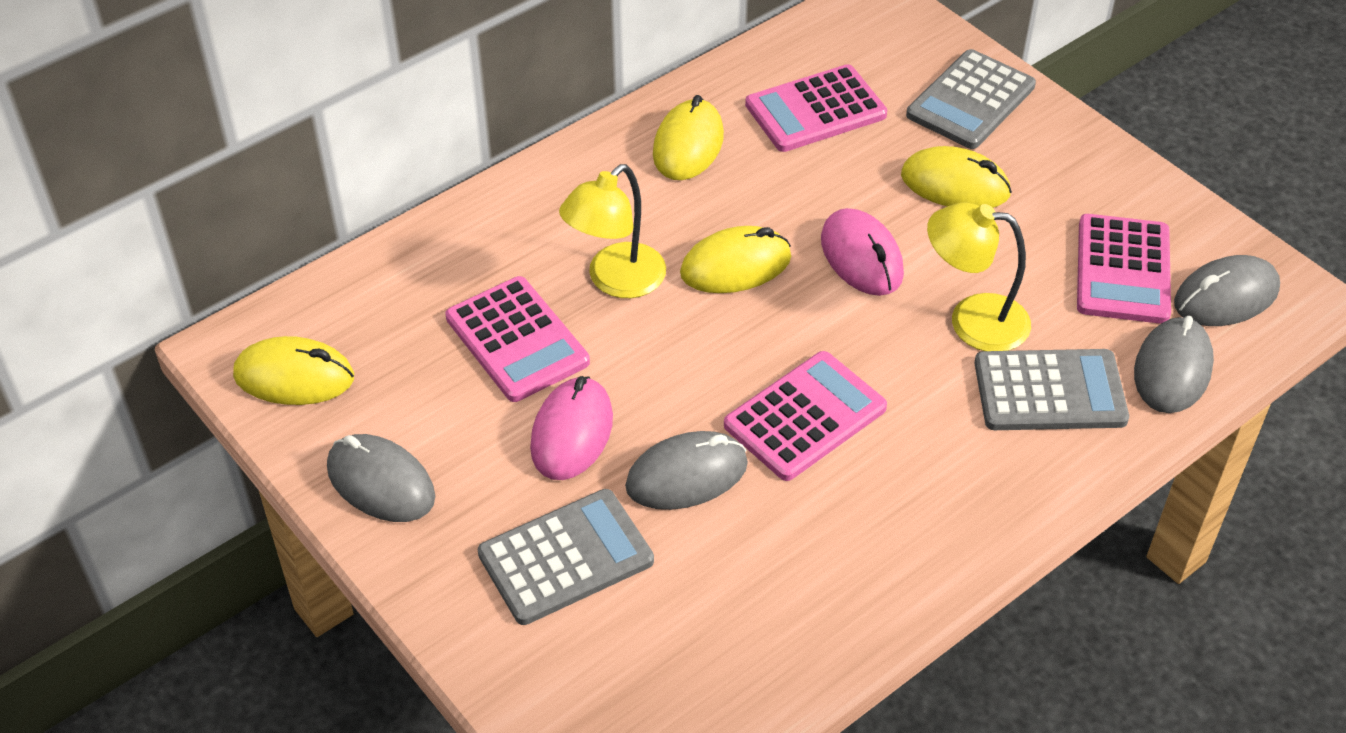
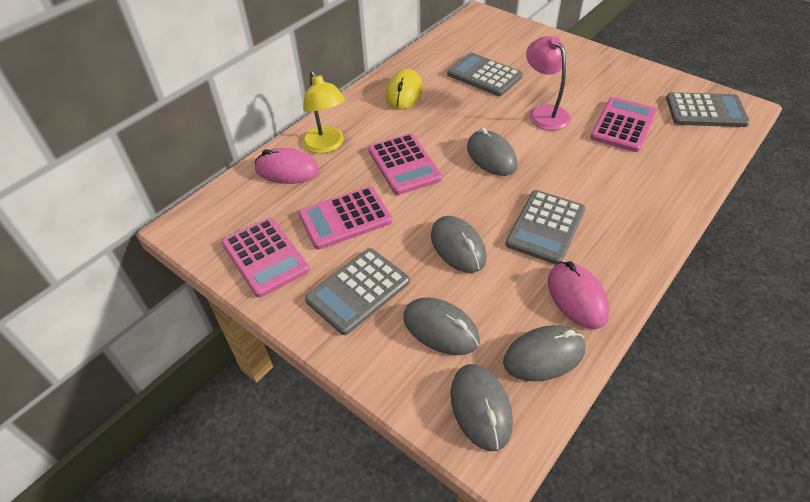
grey calculator: 3 -> 4
grey mouse: 4 -> 5
pink lamp: 0 -> 1
yellow lamp: 2 -> 1
yellow mouse: 4 -> 1

